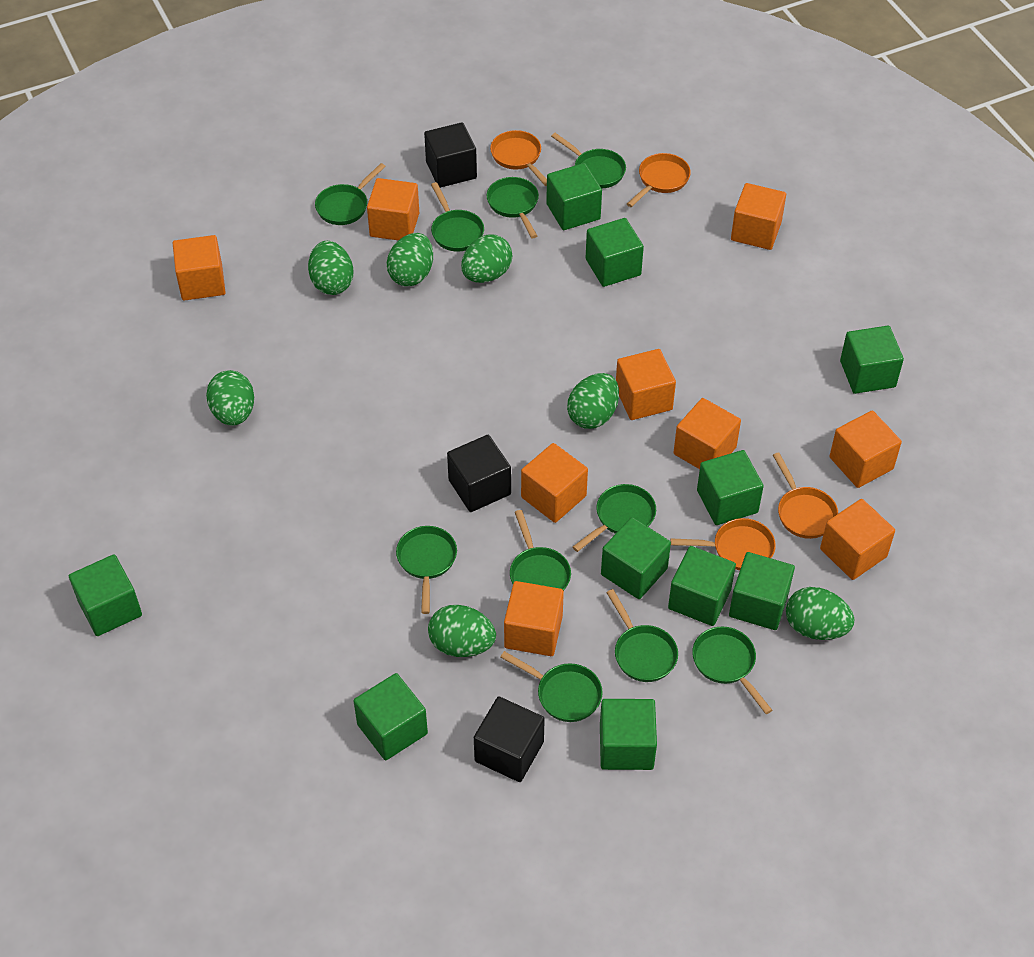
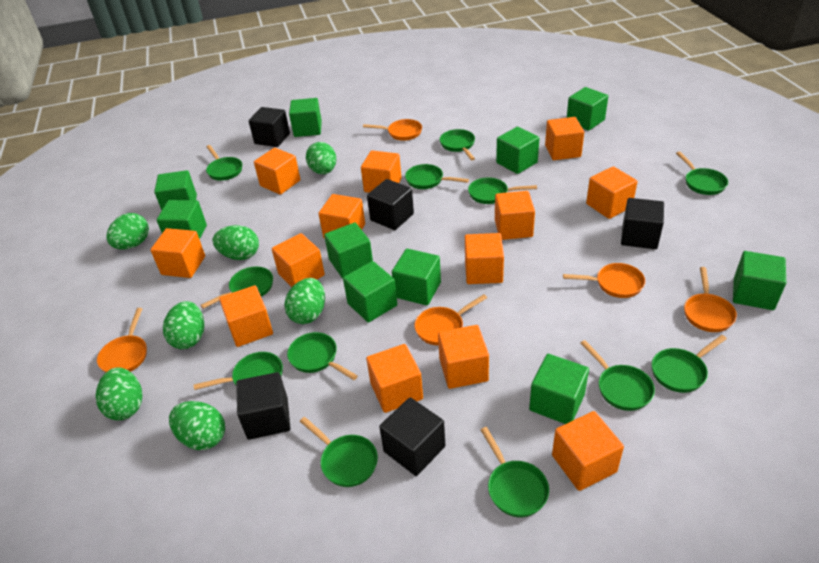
black cube: 3 -> 5
green pan: 10 -> 12
orange cube: 9 -> 13
orange pan: 4 -> 5

